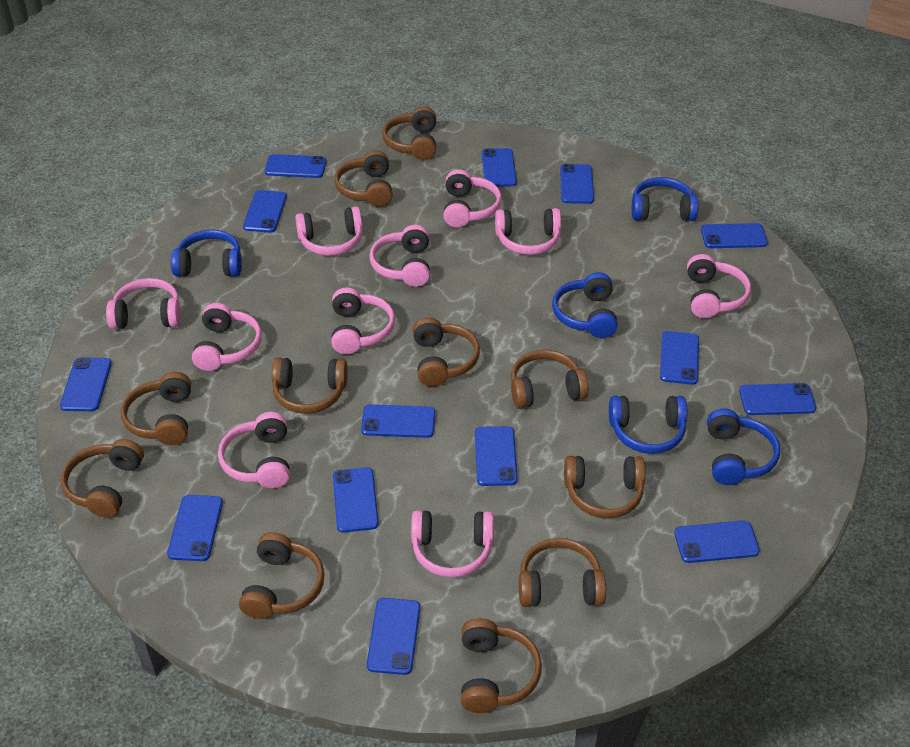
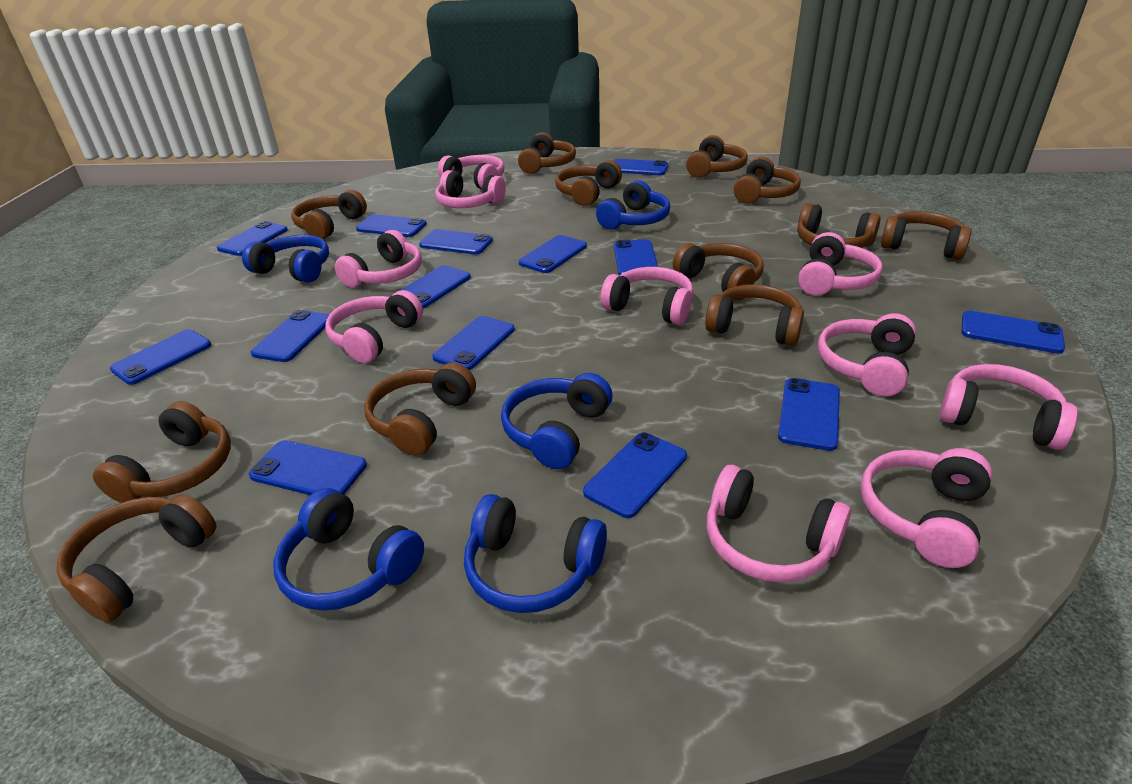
brown headphones: 11 -> 12

